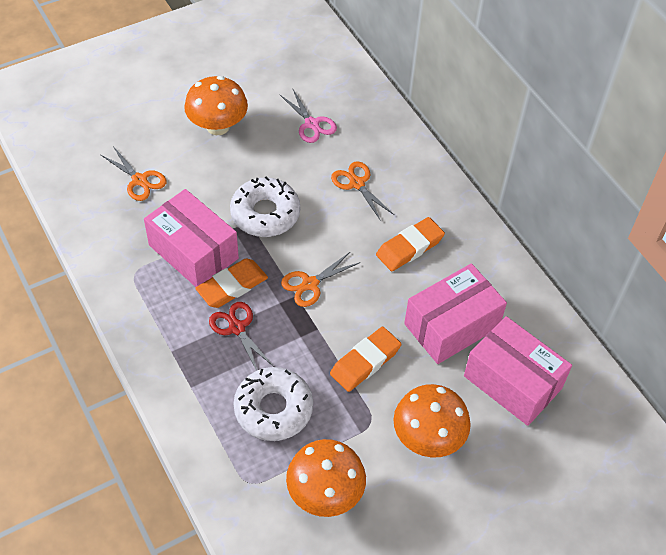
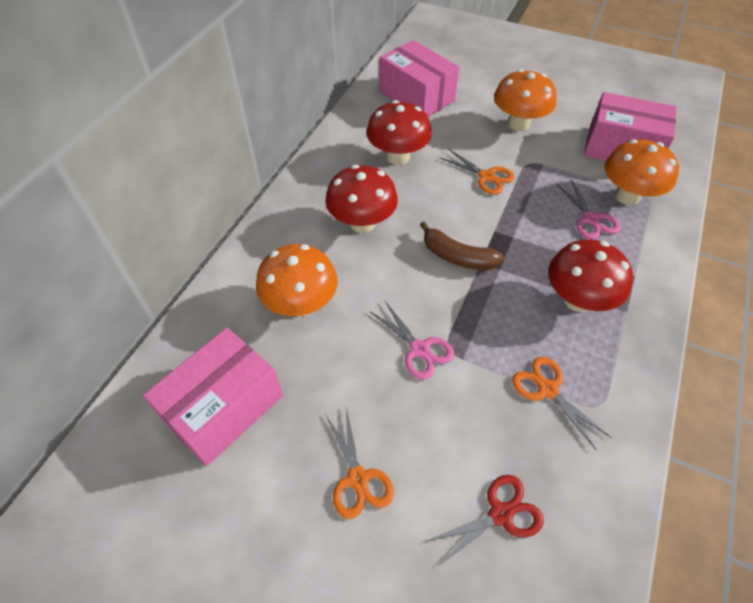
brown banana: 0 -> 1
orange eraser: 3 -> 0
pink scissors: 1 -> 2
red mushroom: 0 -> 3
white donut: 2 -> 0

